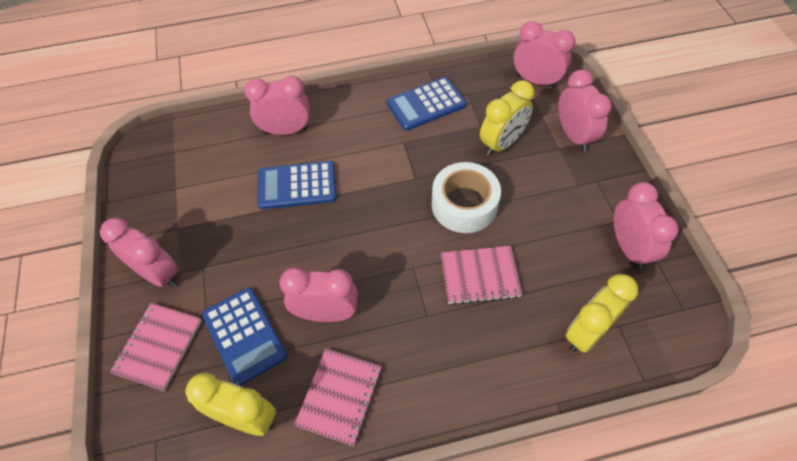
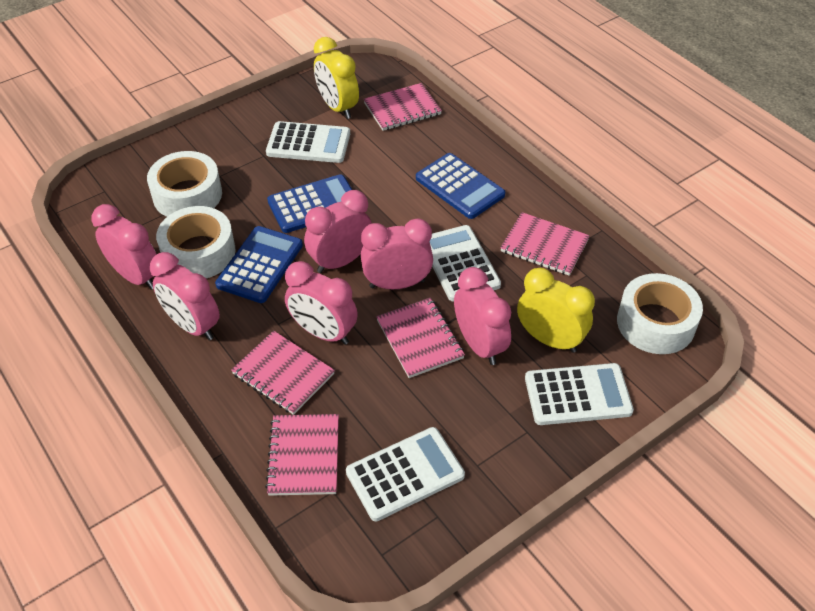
pink notebook: 3 -> 5
white calculator: 0 -> 4
white tape: 1 -> 3
yellow clock: 3 -> 2

